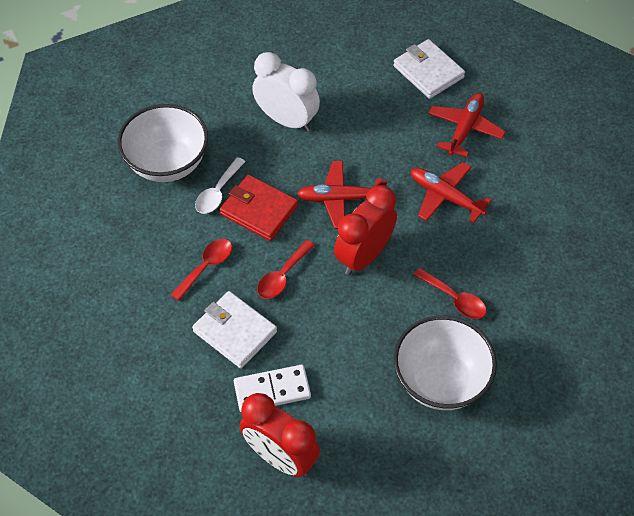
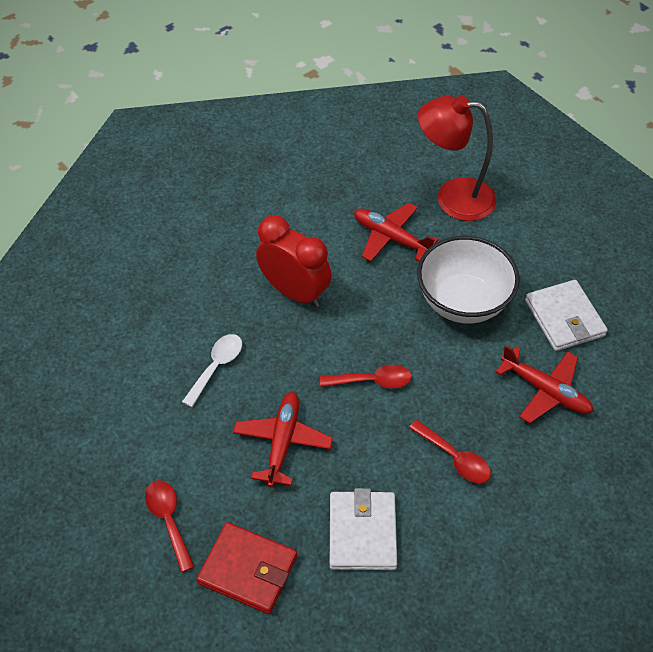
red clock: 2 -> 1
red lamp: 0 -> 1
white bowl: 2 -> 1
white clock: 1 -> 0
white domino: 1 -> 0

